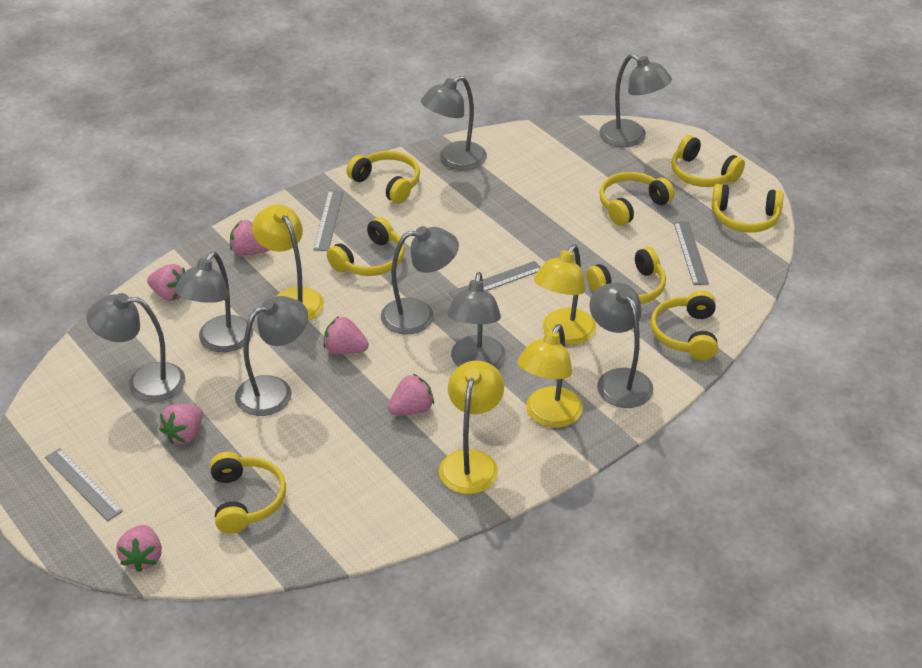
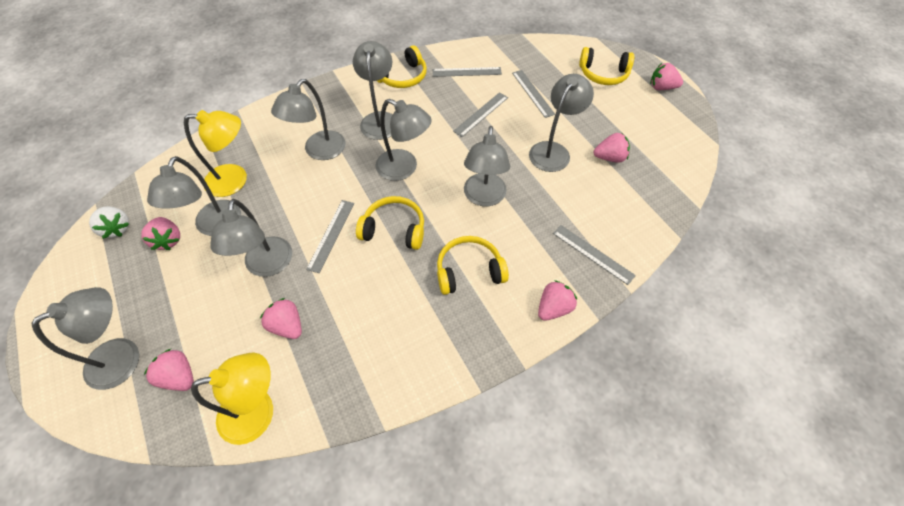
grey ruler: 4 -> 5
white strawberry: 0 -> 1
yellow headphones: 8 -> 4
yellow lamp: 4 -> 2

